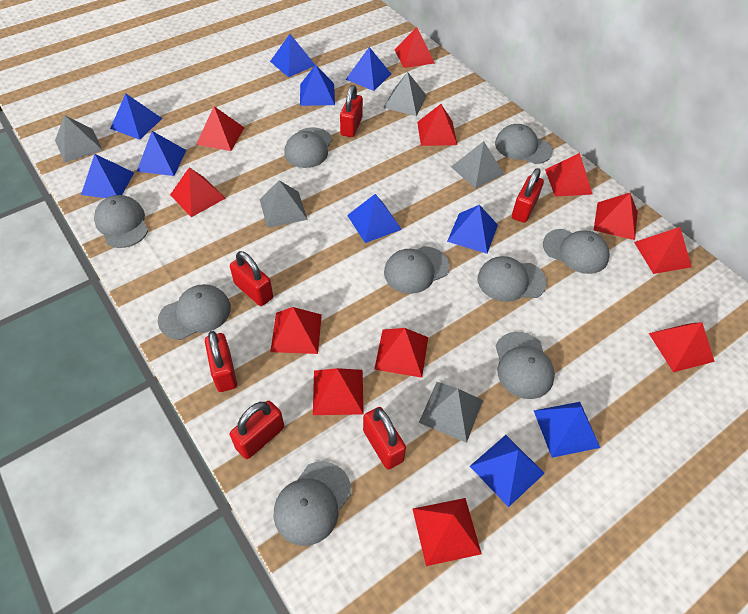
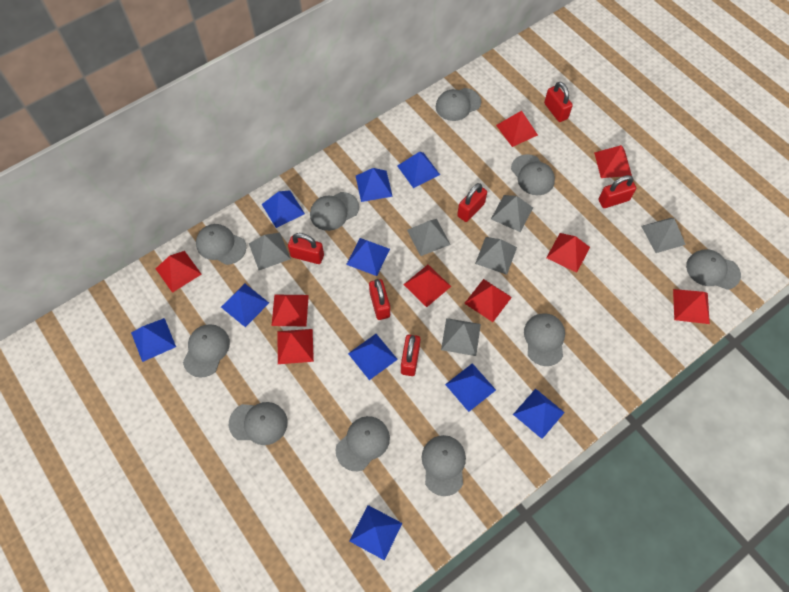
grey cap: 9 -> 10
grey pyramid: 5 -> 6
red pyramid: 12 -> 9

